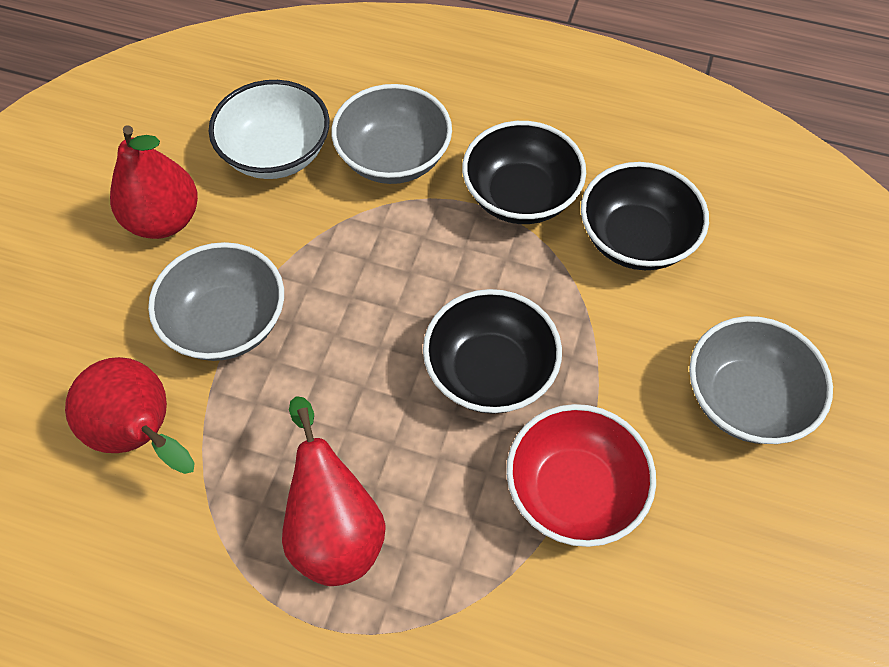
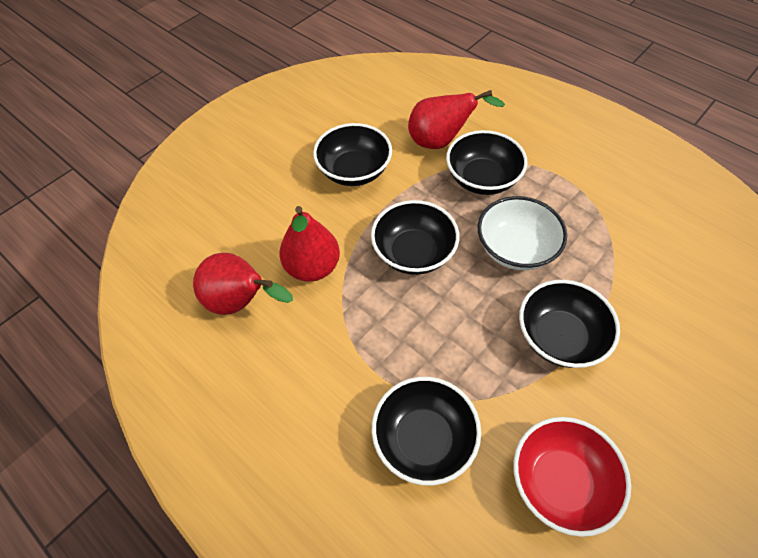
black bowl: 3 -> 5
grey bowl: 3 -> 0

